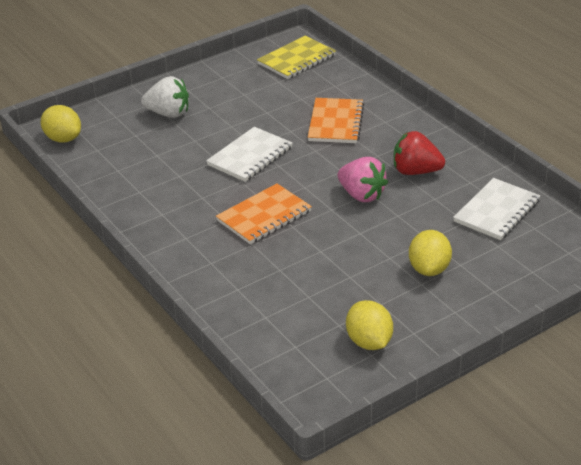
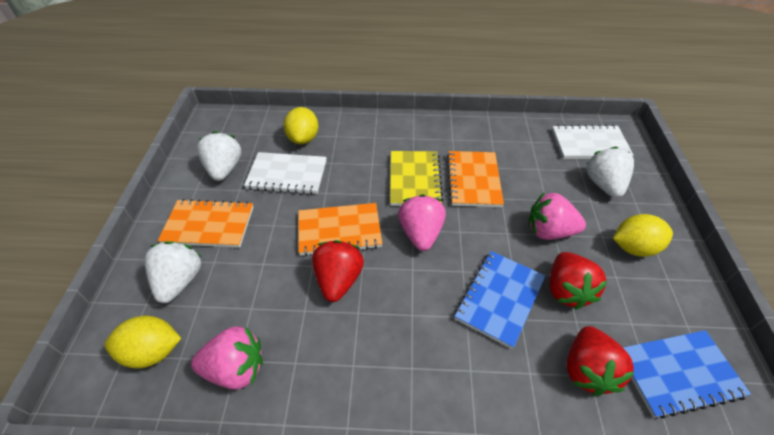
blue notebook: 0 -> 2
orange notebook: 2 -> 3
pink strawberry: 1 -> 3
red strawberry: 1 -> 3
white strawberry: 1 -> 3

